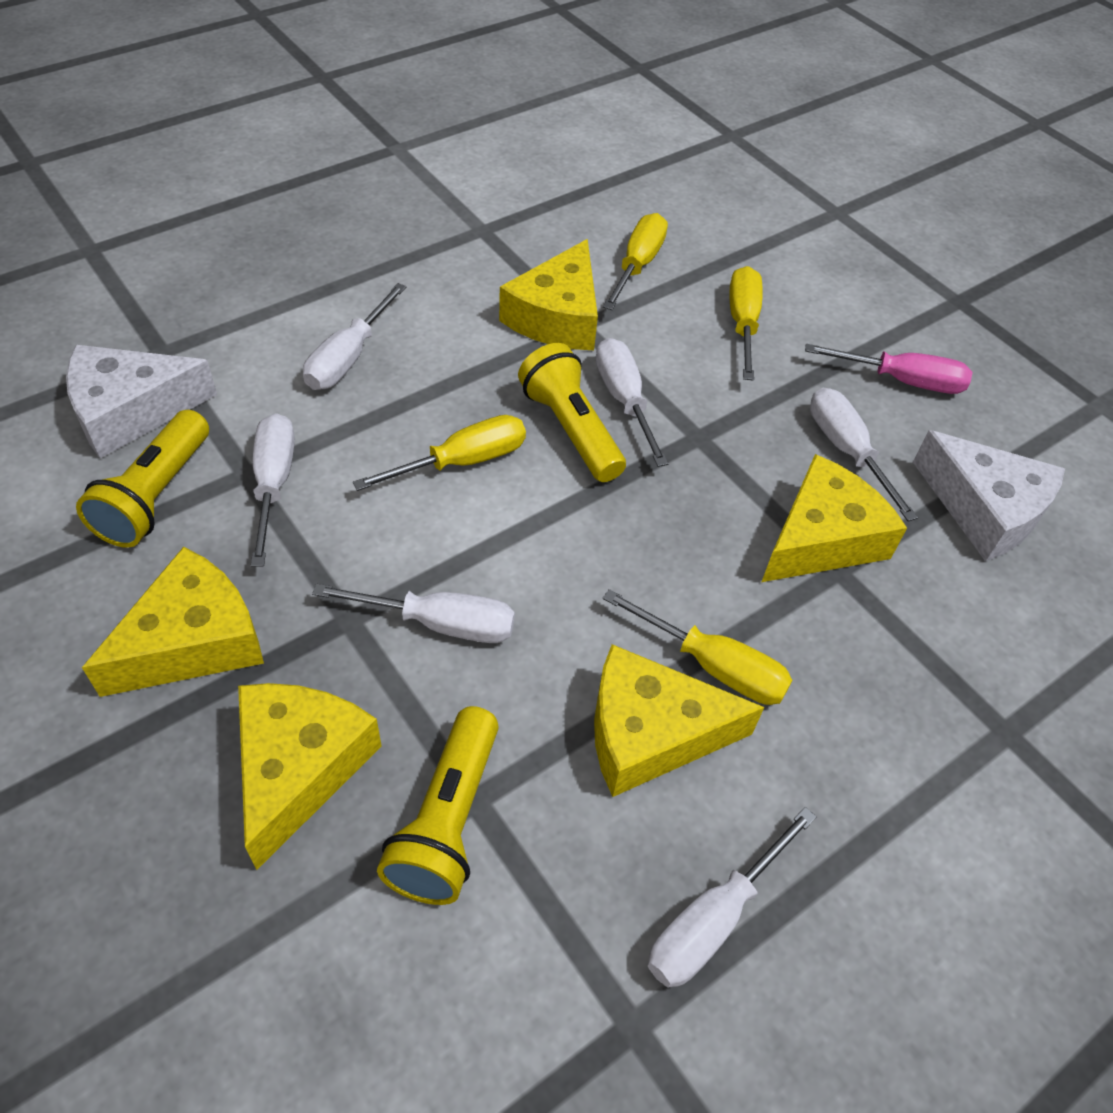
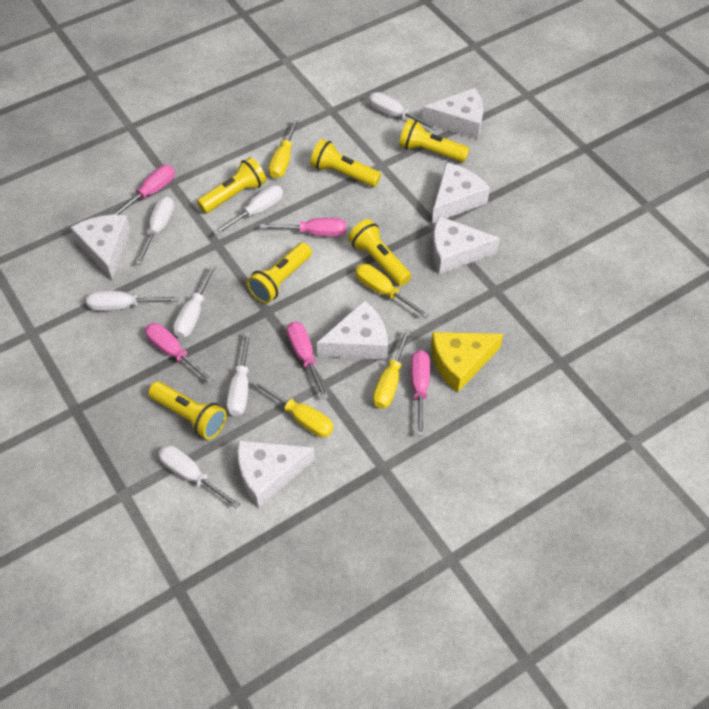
pink screwdriver: 1 -> 5
white cheese: 2 -> 6
white screwdriver: 6 -> 7
yellow cheese: 5 -> 1
yellow flashlight: 3 -> 6

